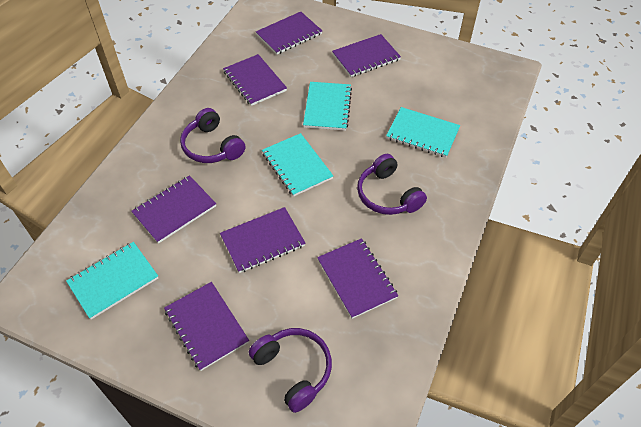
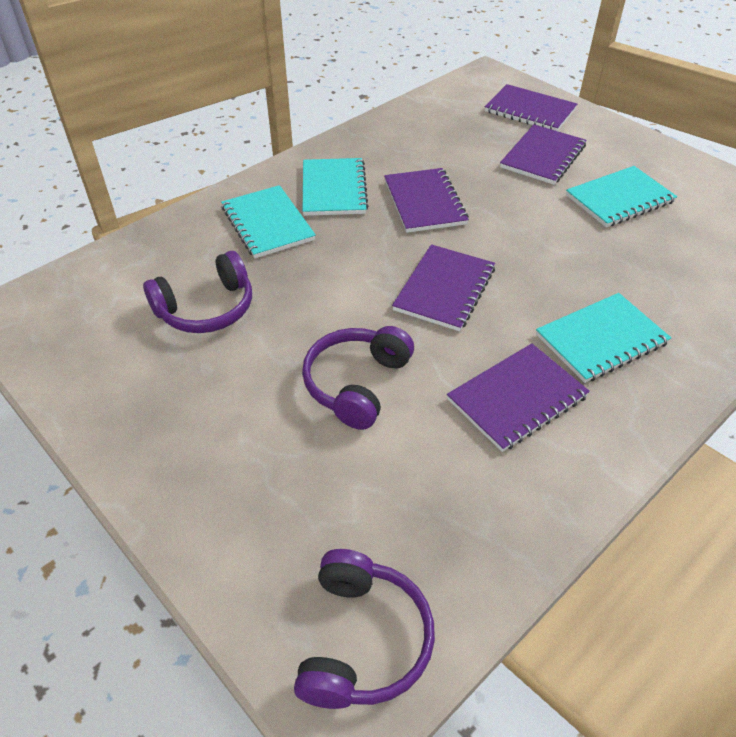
purple notebook: 7 -> 5

